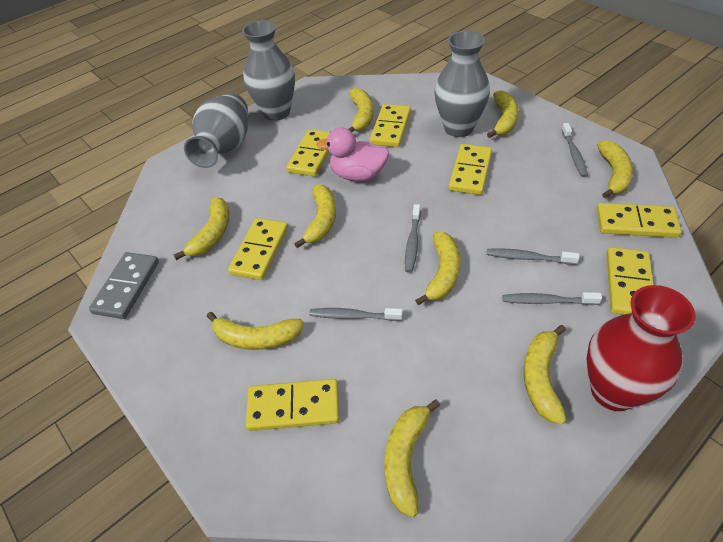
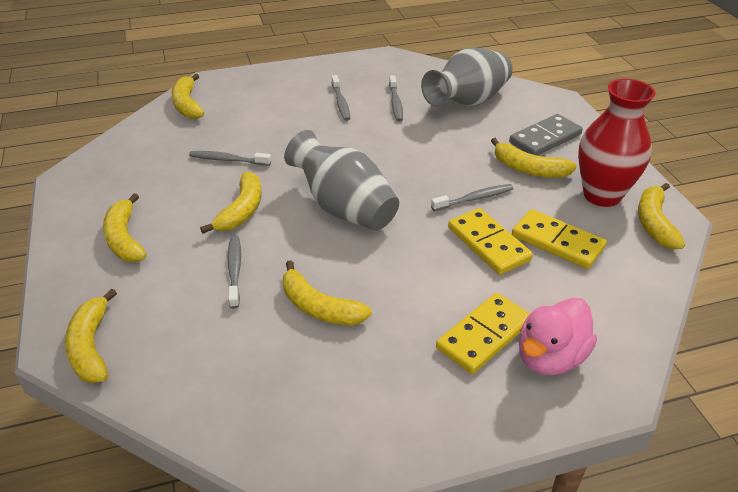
grey vase: 3 -> 2
yellow banana: 9 -> 7
yellow domino: 7 -> 3

